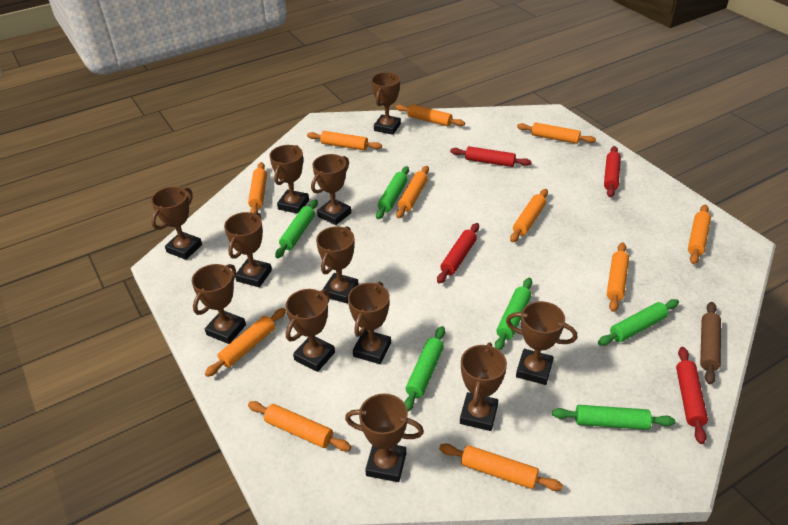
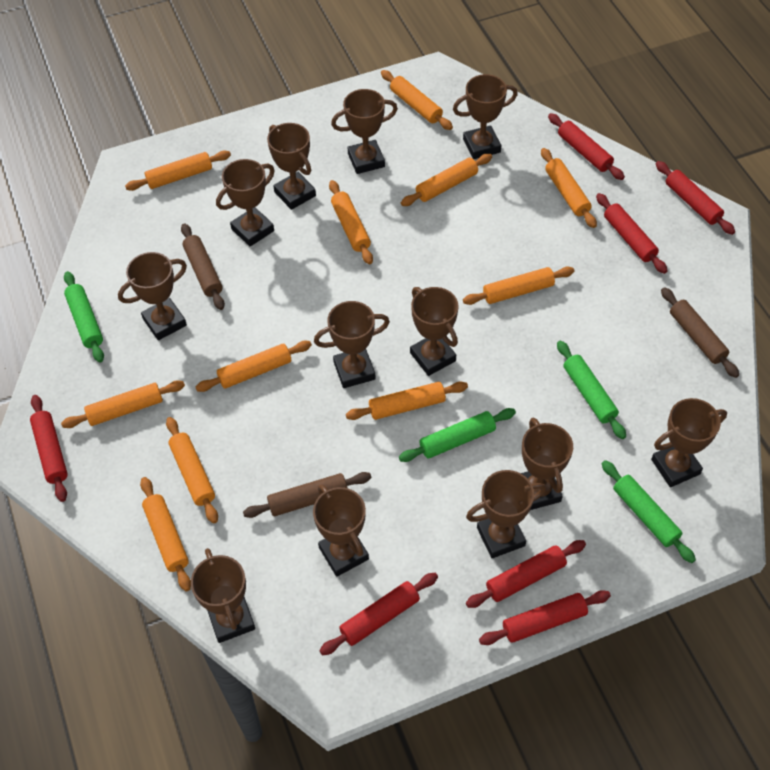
brown rolling pin: 1 -> 3
green rolling pin: 6 -> 4
red rolling pin: 4 -> 7

